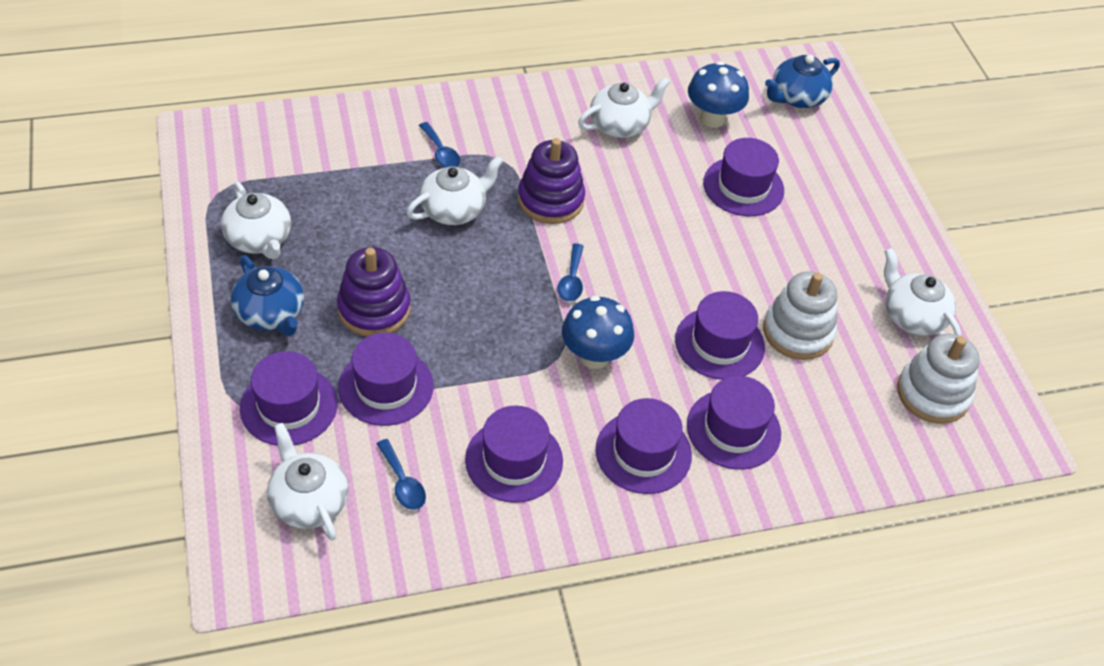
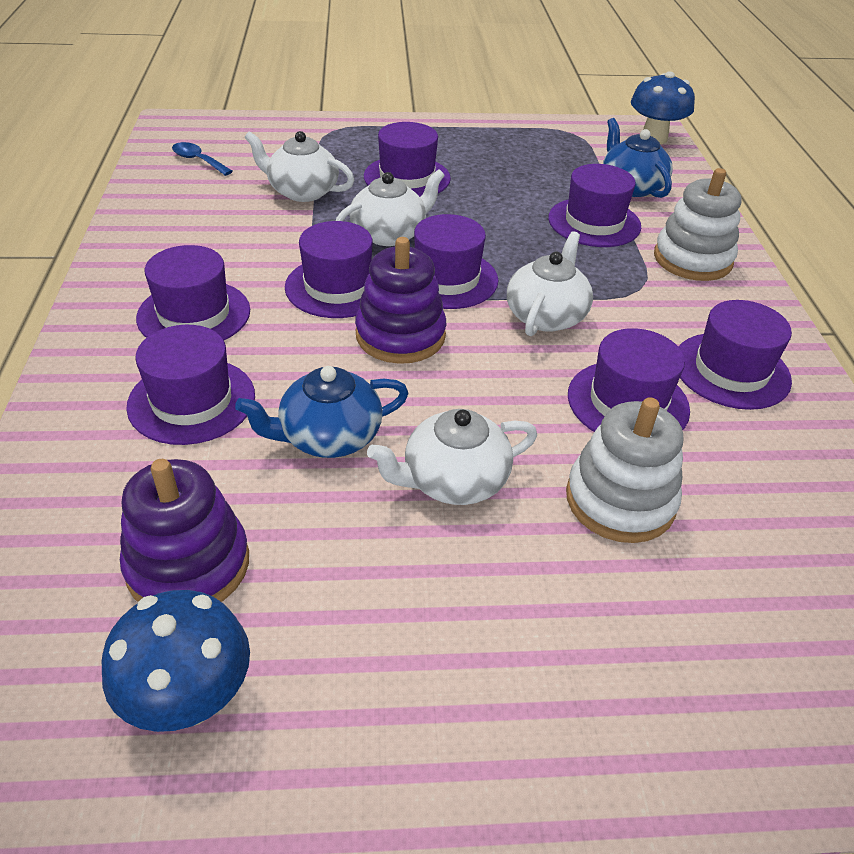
blue spoon: 3 -> 1
purple hat: 7 -> 8
white teapot: 5 -> 4

